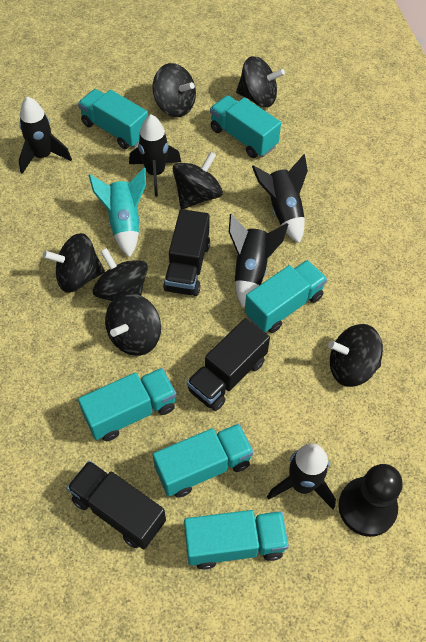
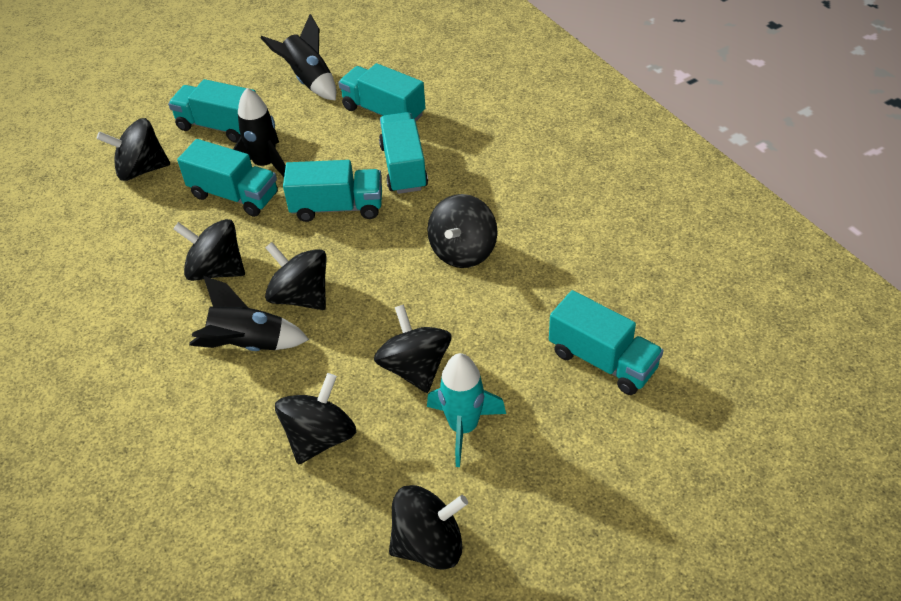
black pawn: 1 -> 0
black rocket: 5 -> 3
black truck: 3 -> 0

